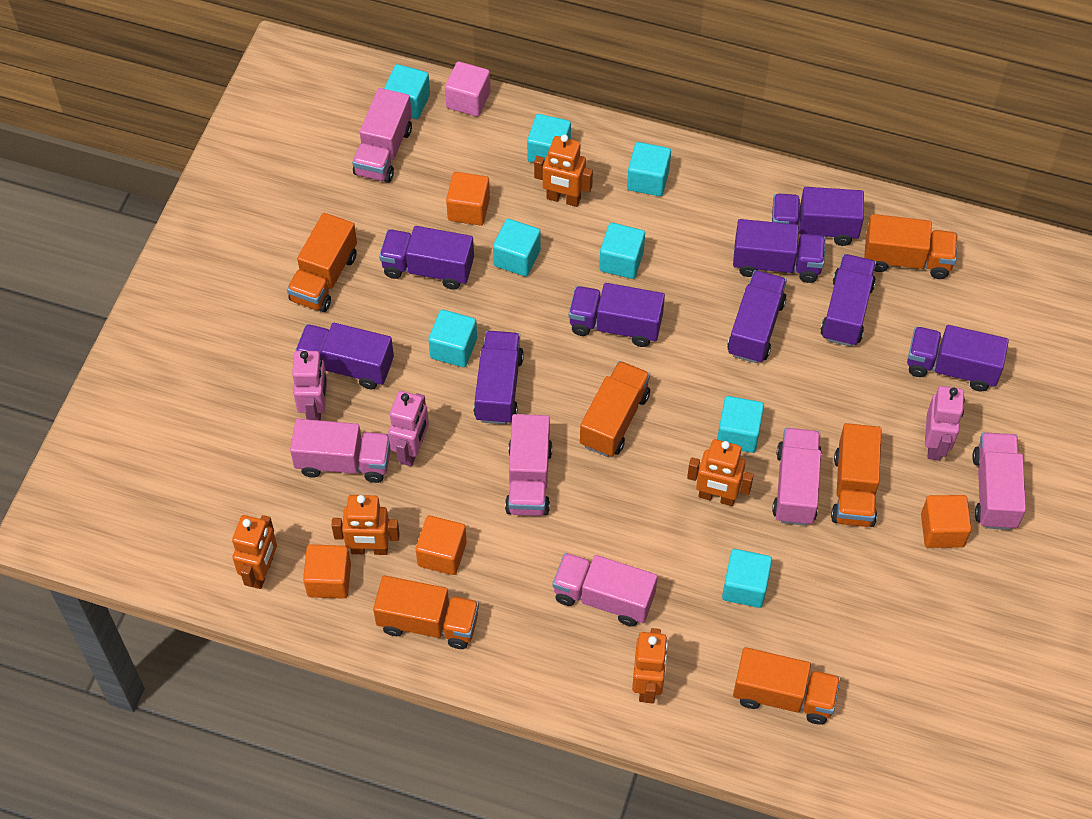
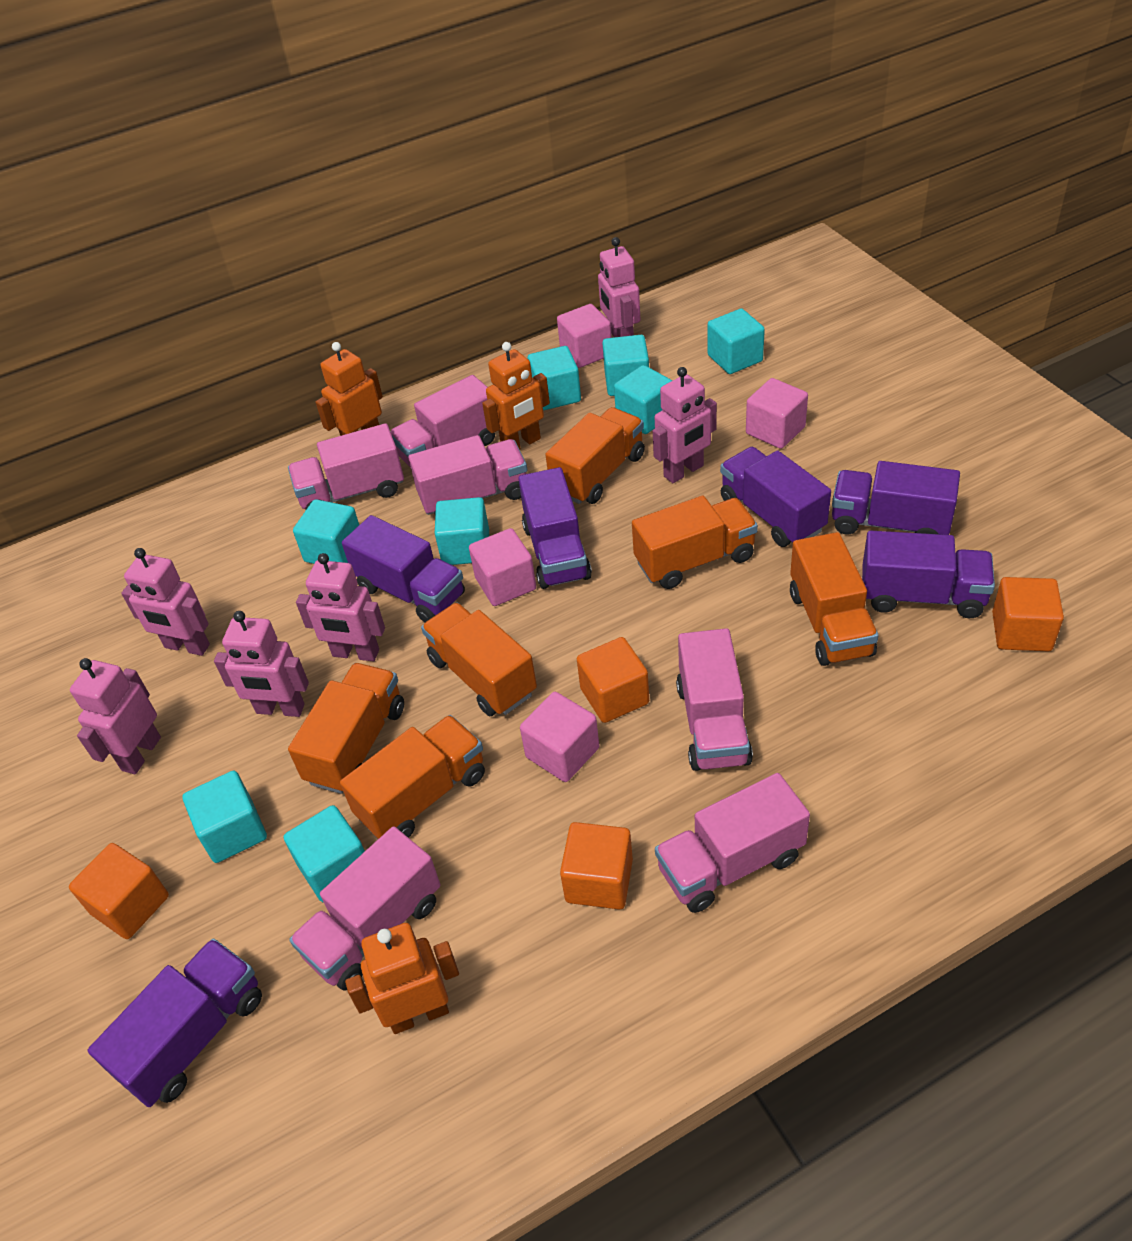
orange robot: 5 -> 3
pink cube: 1 -> 4
pink robot: 3 -> 6
purple truck: 9 -> 6

